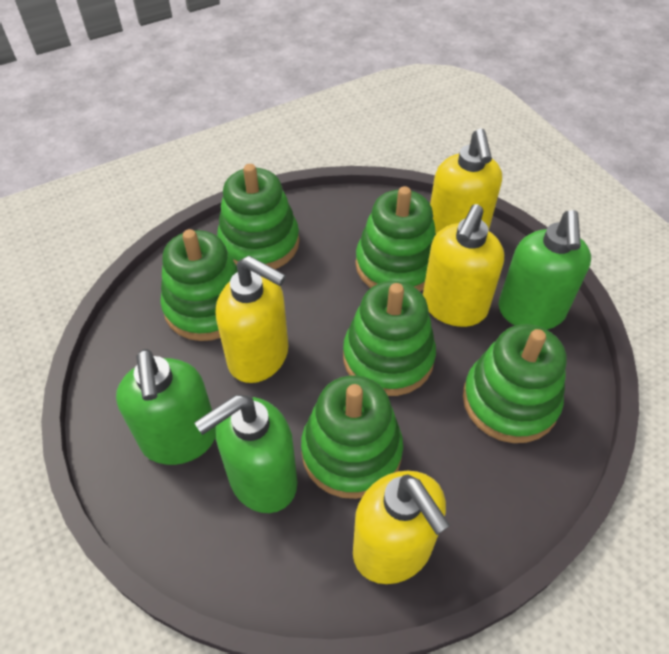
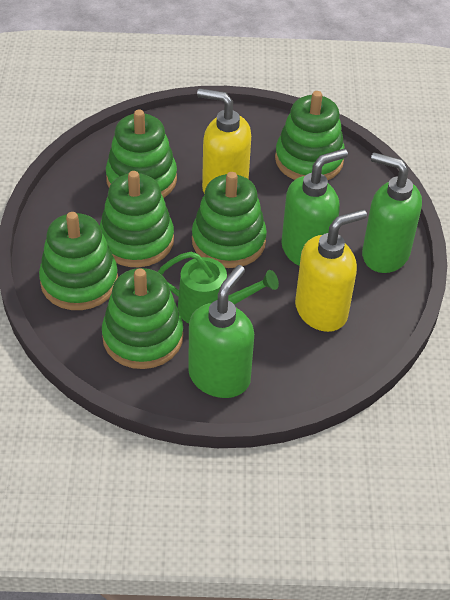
green watering can: 0 -> 1
yellow soap dispenser: 4 -> 2

